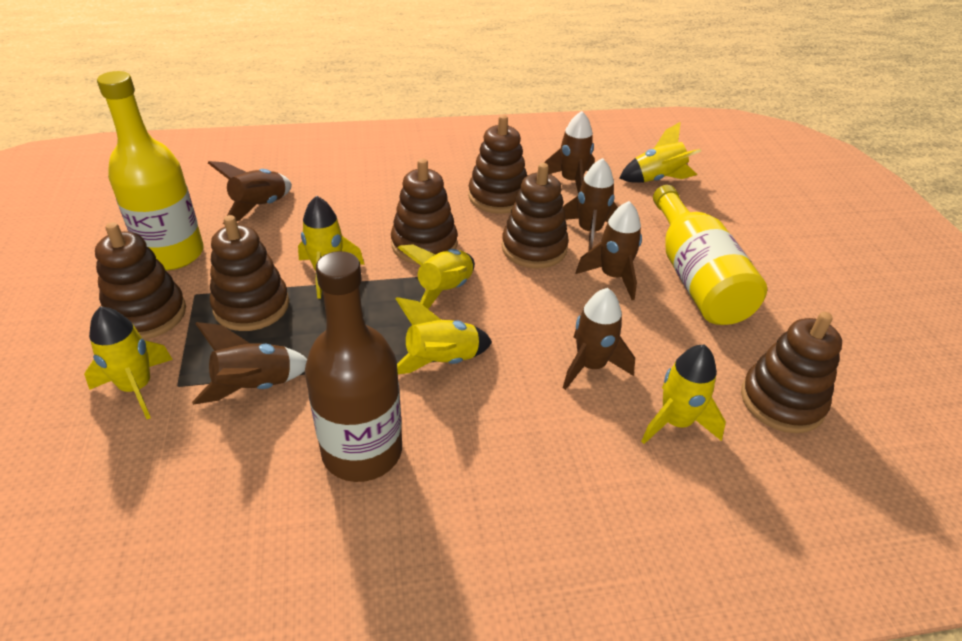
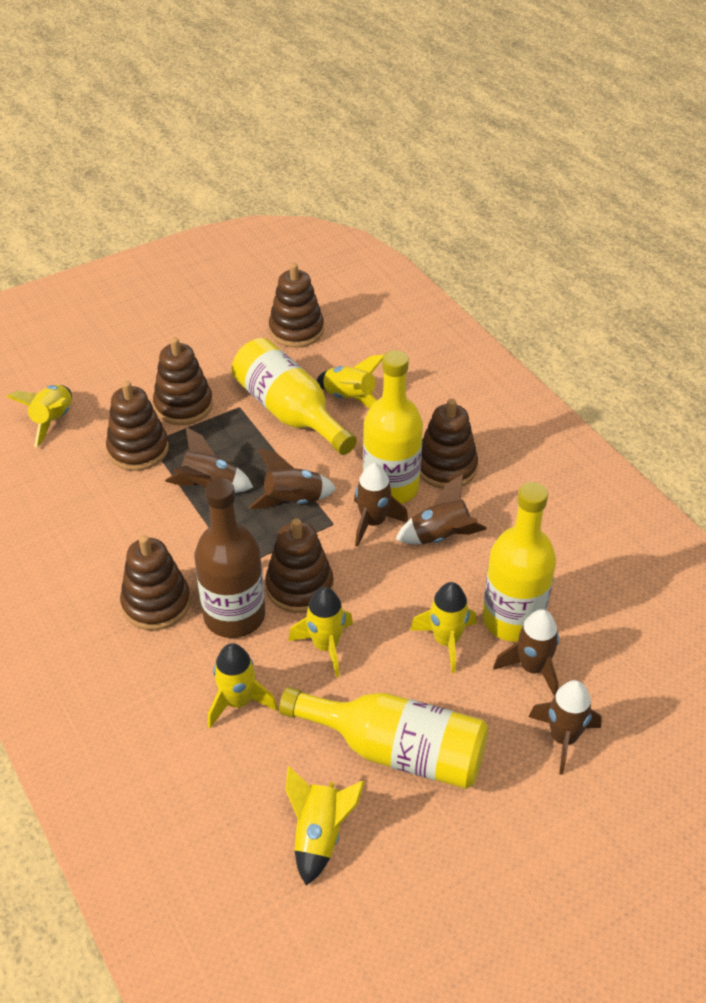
yellow bottle: 2 -> 4

